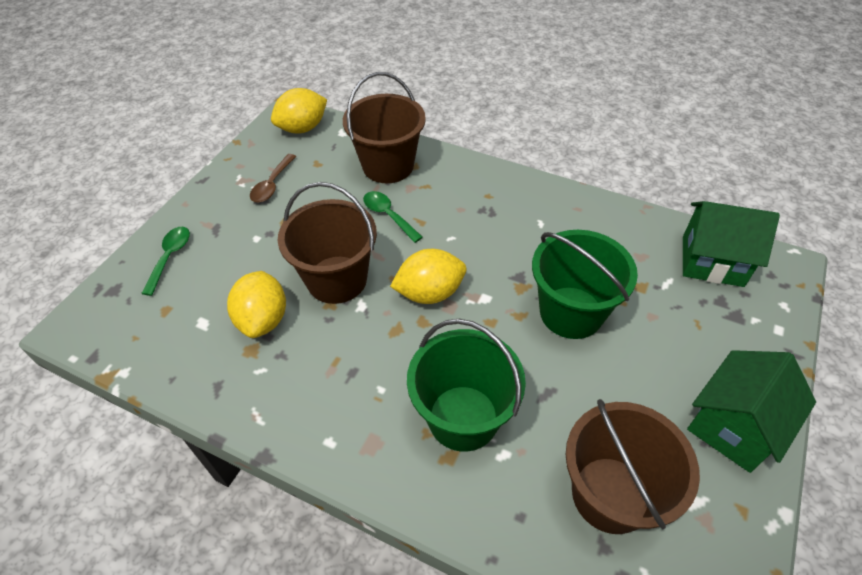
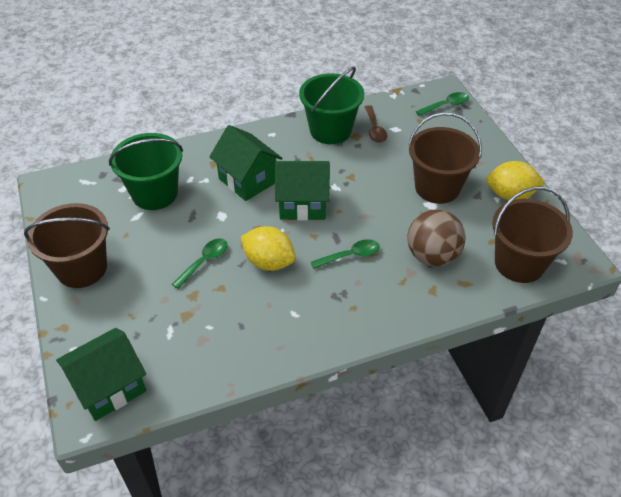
brown ball: 0 -> 1
green house: 2 -> 3
green spoon: 2 -> 3
yellow lemon: 3 -> 2

